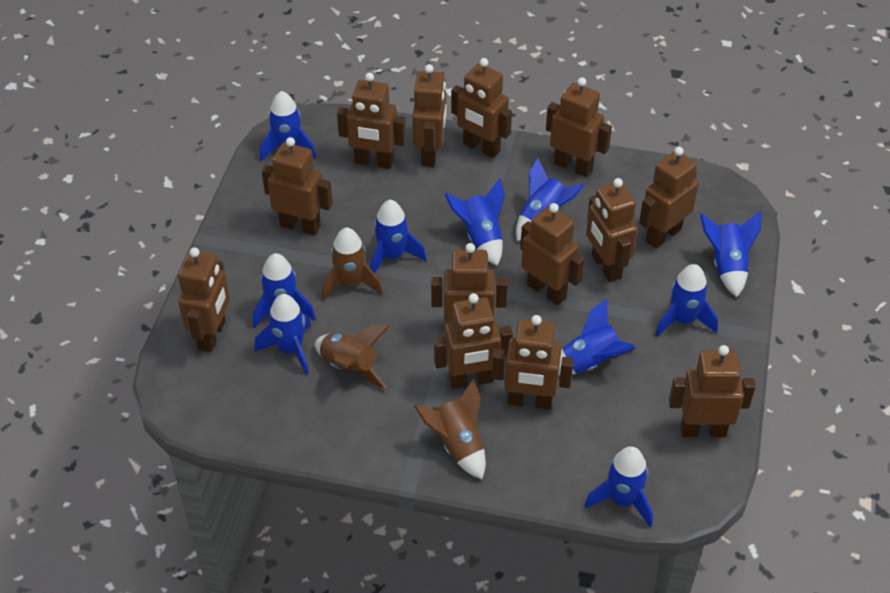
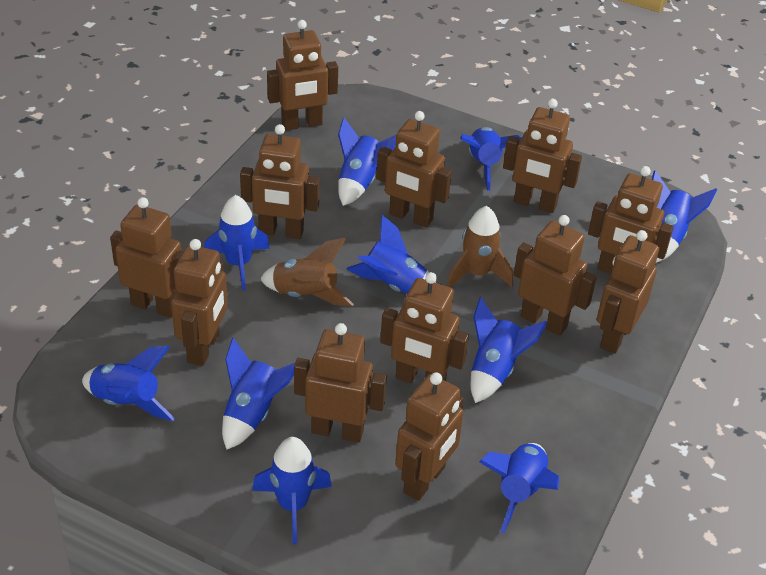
brown robot: 13 -> 12
brown rocket: 3 -> 2

